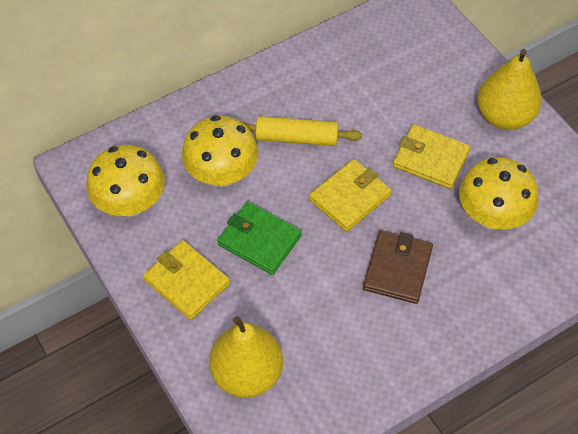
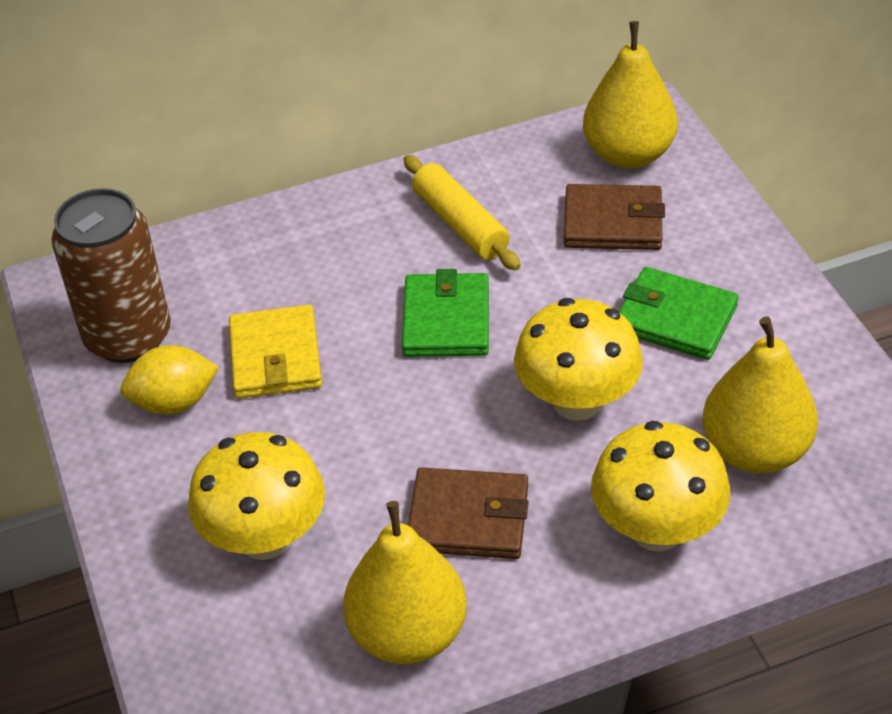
brown can: 0 -> 1
brown wallet: 1 -> 2
green wallet: 1 -> 2
yellow lemon: 0 -> 1
yellow pear: 2 -> 3
yellow wallet: 3 -> 1

